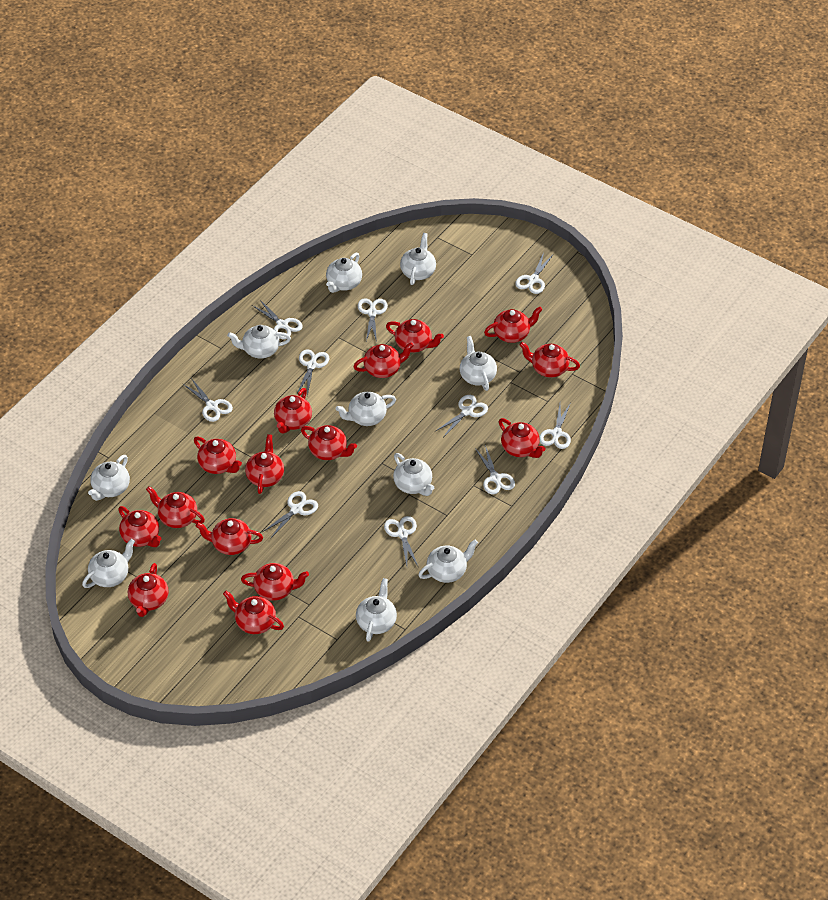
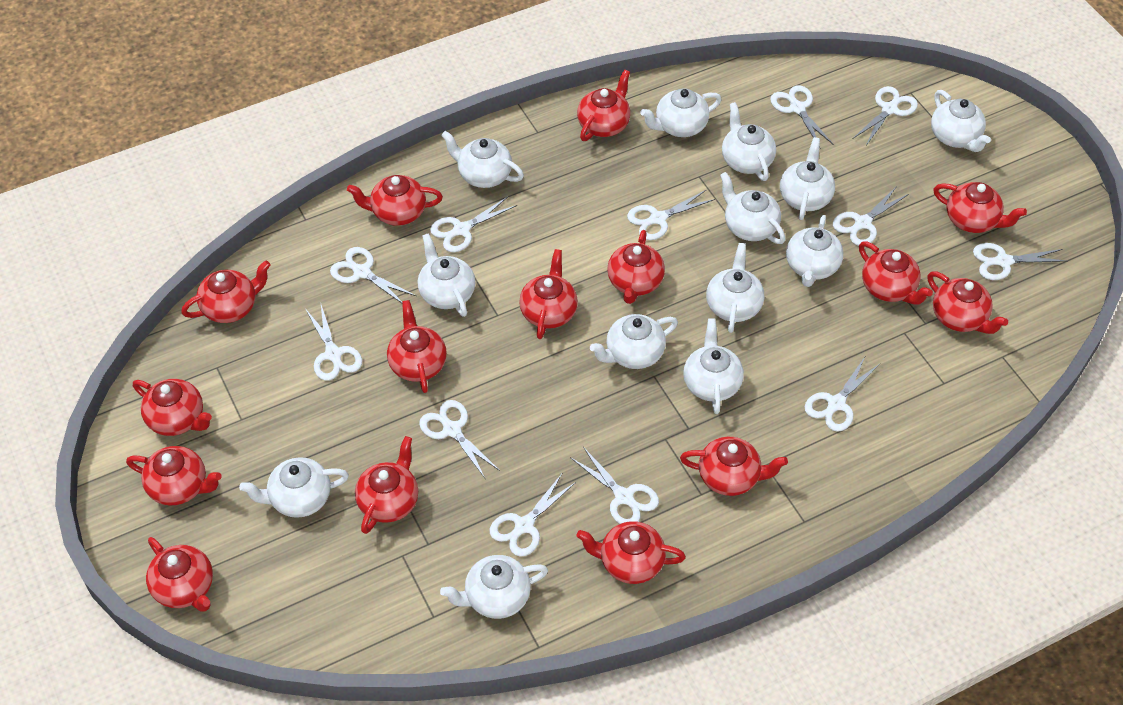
white scissors: 10 -> 12
white teapot: 10 -> 13

